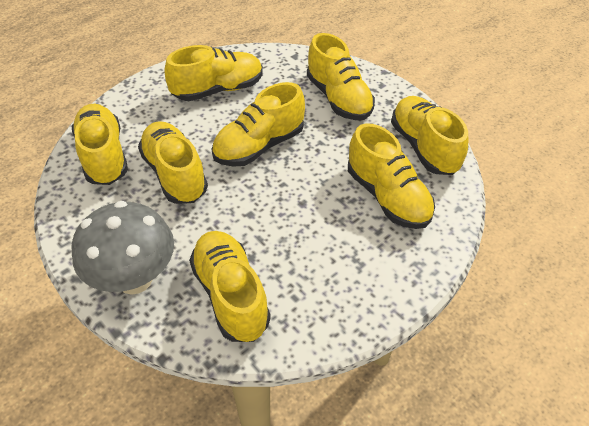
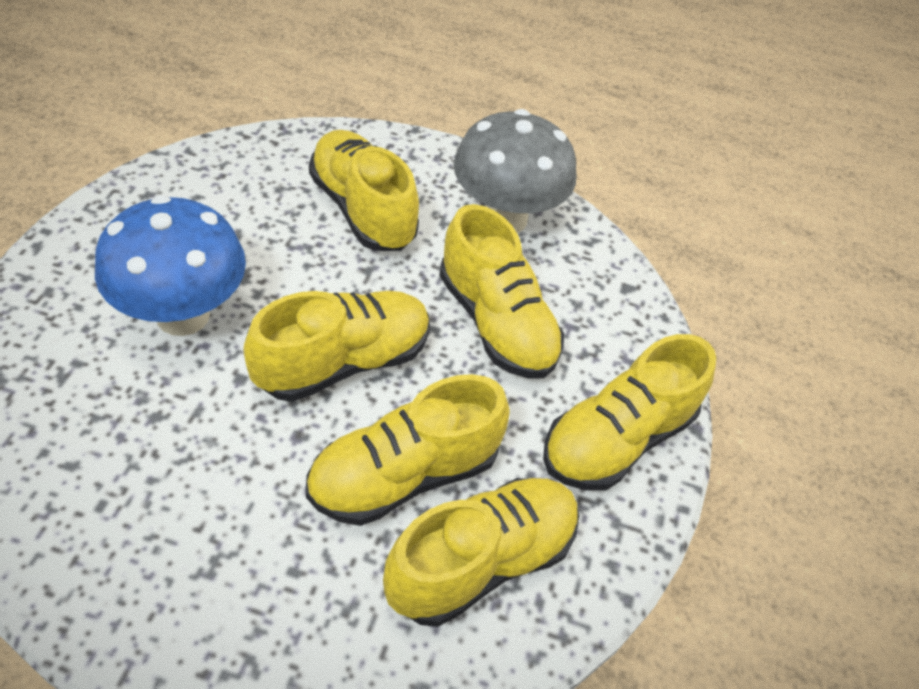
blue mushroom: 0 -> 1
yellow shoe: 8 -> 6

